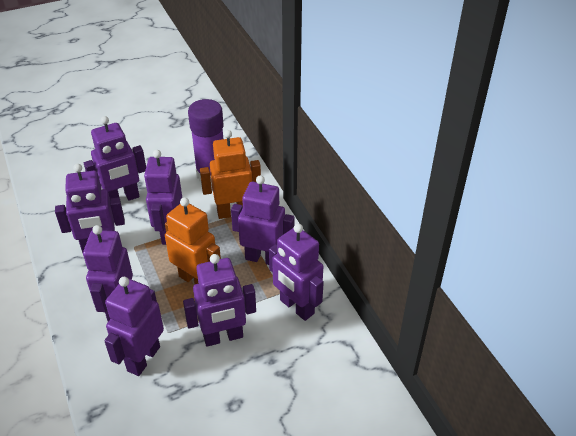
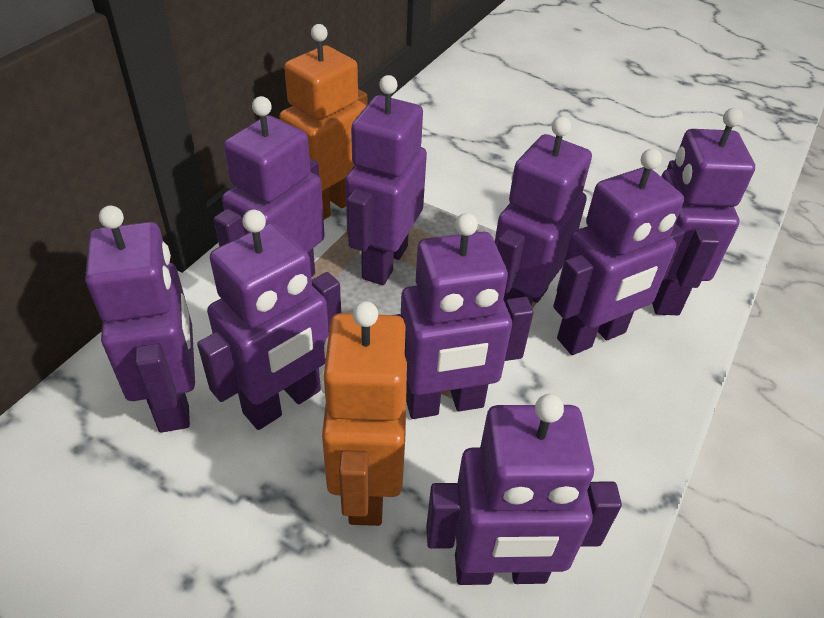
purple glue stick: 1 -> 0
purple robot: 8 -> 9

